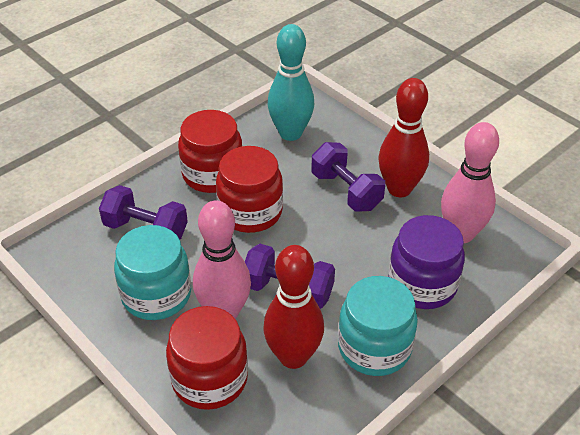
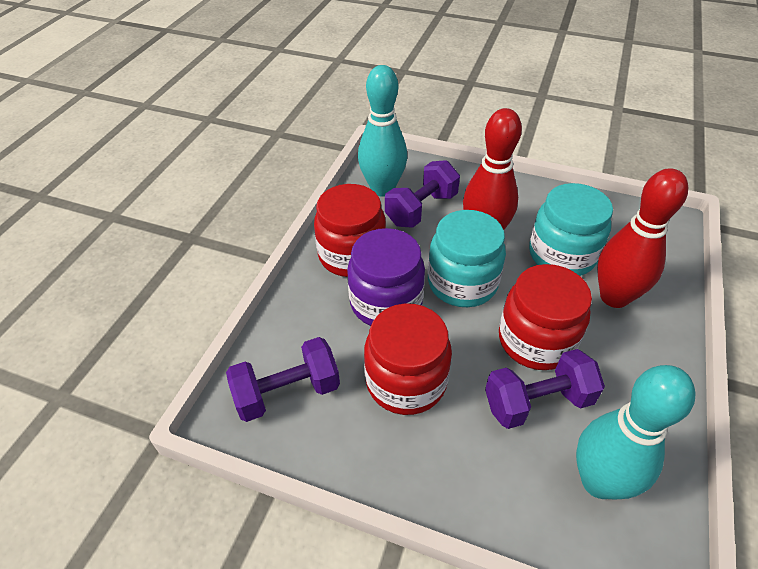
pink bowling pin: 2 -> 0
turquoise bowling pin: 1 -> 2

